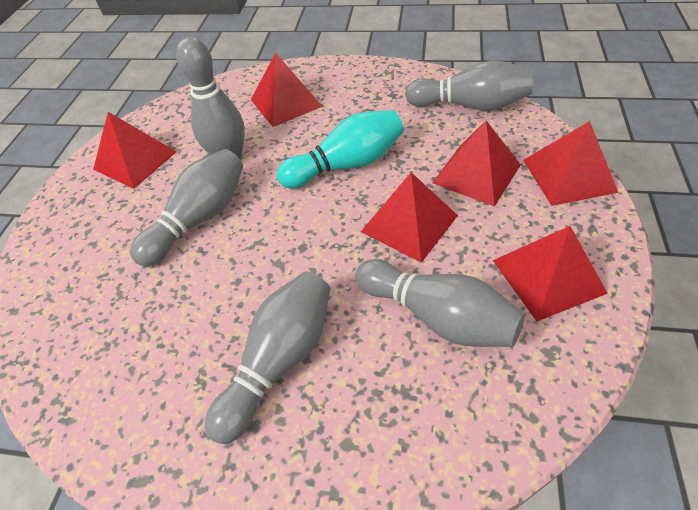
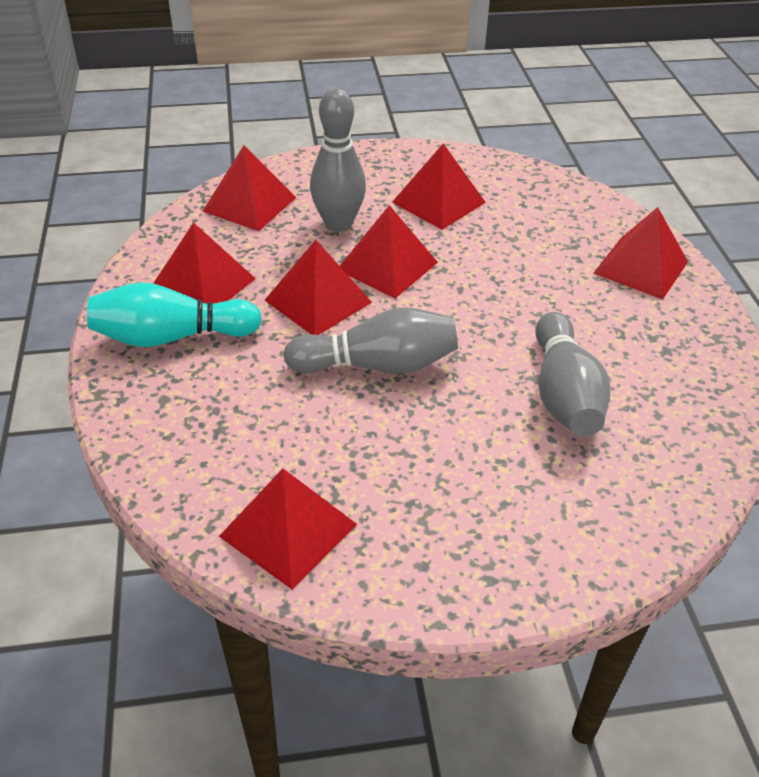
grey bowling pin: 5 -> 3
red pyramid: 6 -> 7

